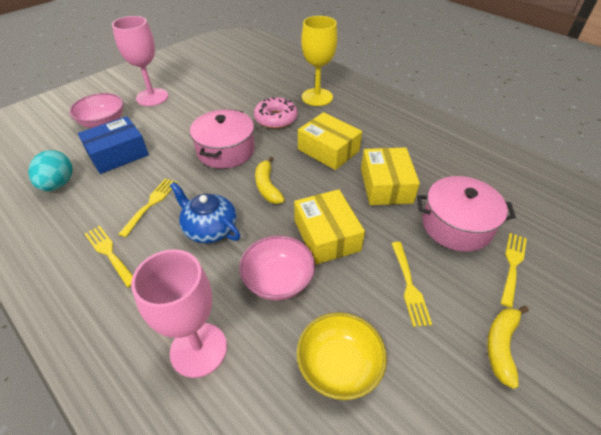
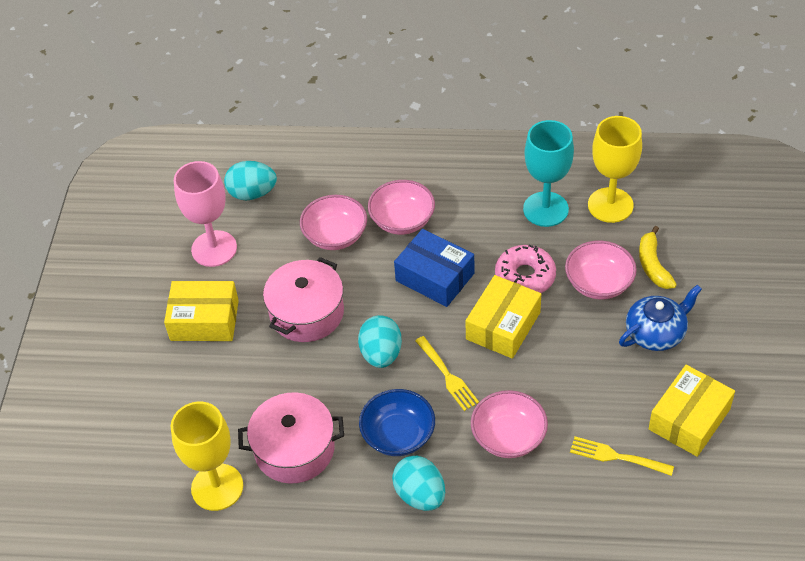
blue bowl: 0 -> 1
pink bowl: 2 -> 4
pink goblet: 2 -> 1
turquoise egg: 1 -> 3
turquoise goblet: 0 -> 1
yellow banana: 2 -> 1
yellow bowl: 1 -> 0
yellow fork: 4 -> 2
yellow goblet: 1 -> 2

